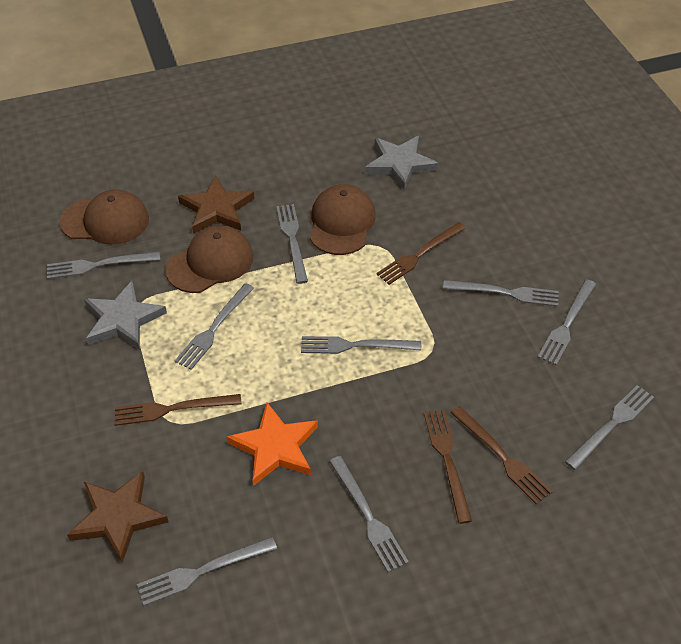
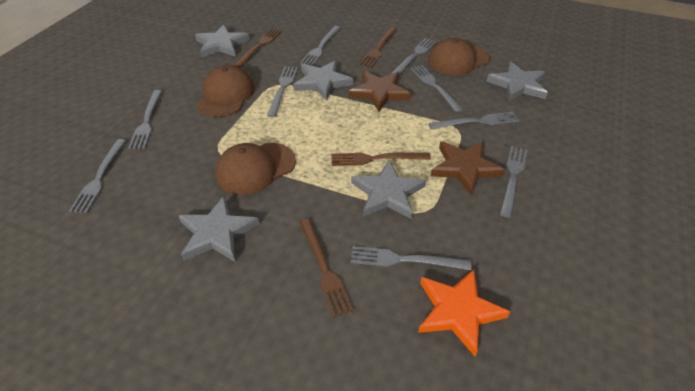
grey star: 2 -> 5

